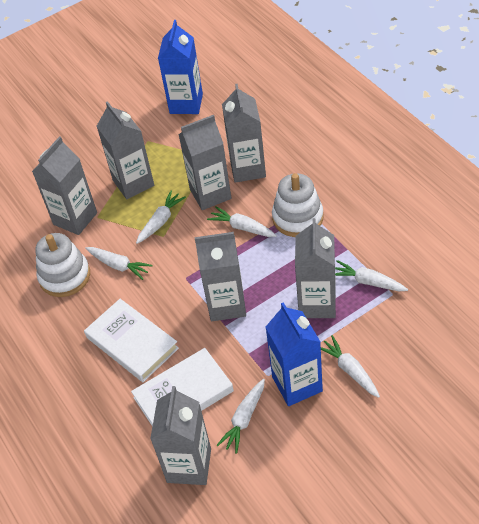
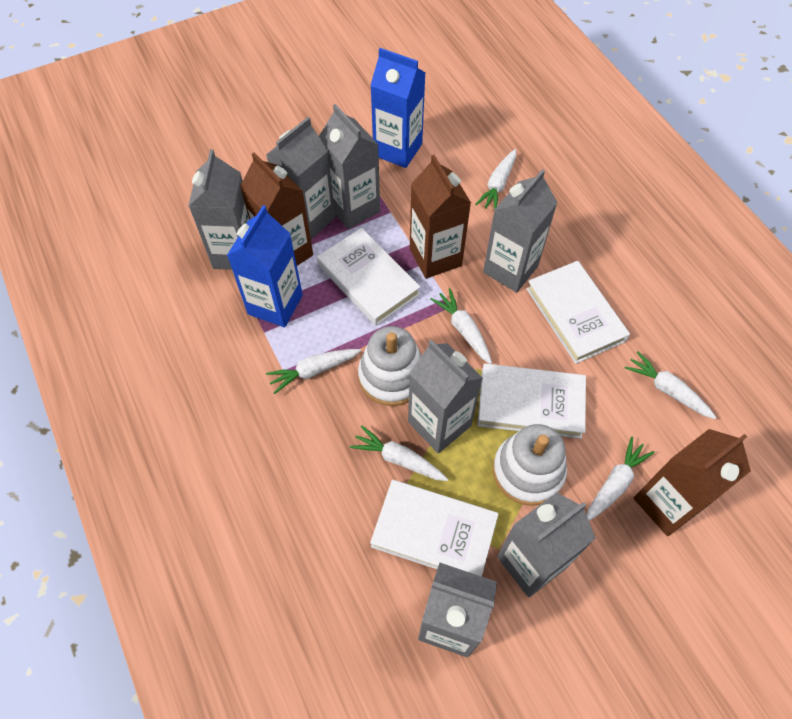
brown carton: 0 -> 3
white book: 2 -> 4

